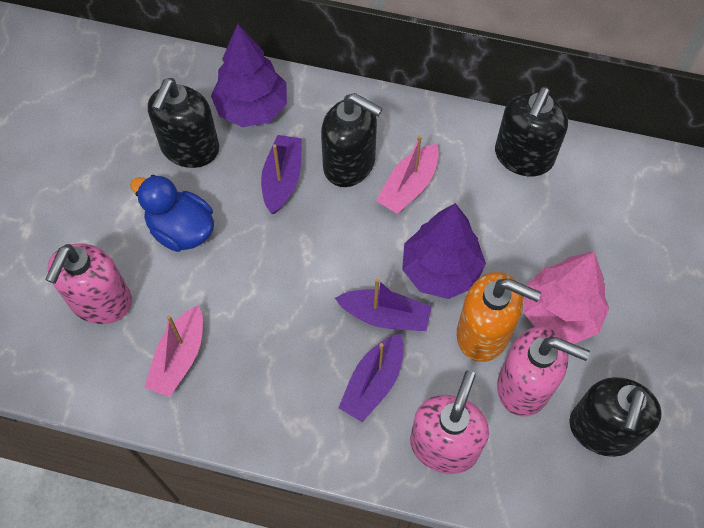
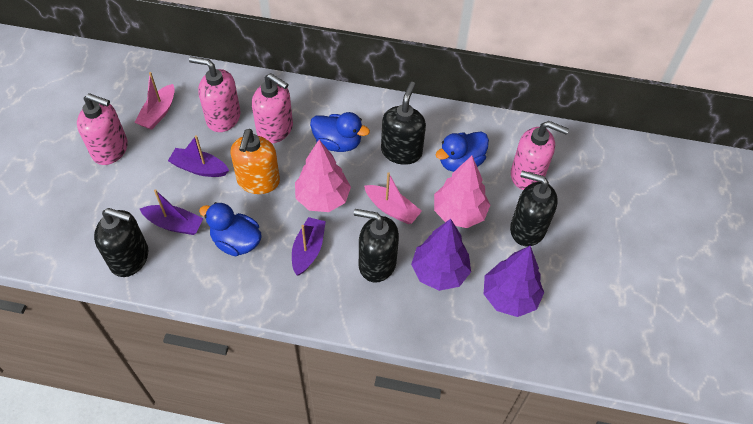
blue duck: 1 -> 3
pink soap dispenser: 3 -> 4
pink tree: 1 -> 2

